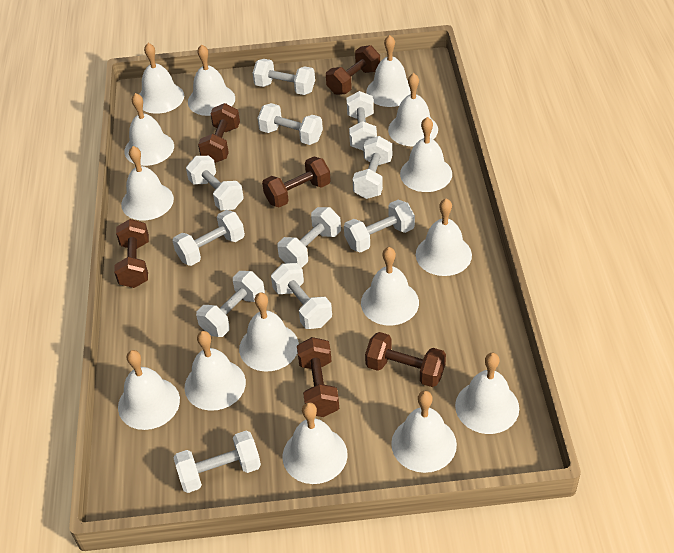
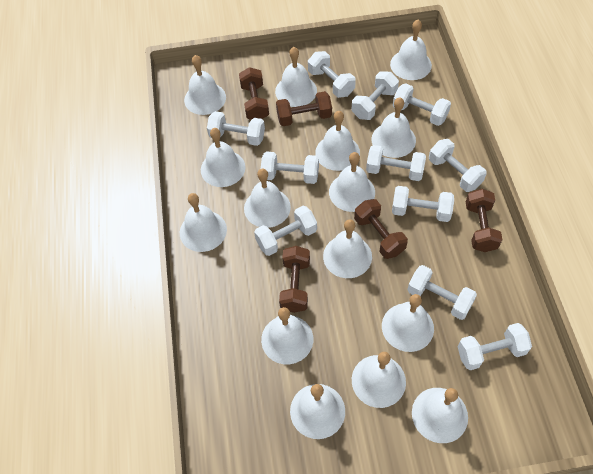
brown dumbbell: 6 -> 5

